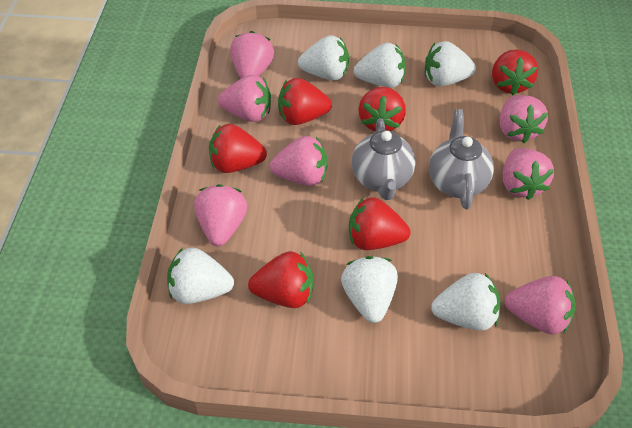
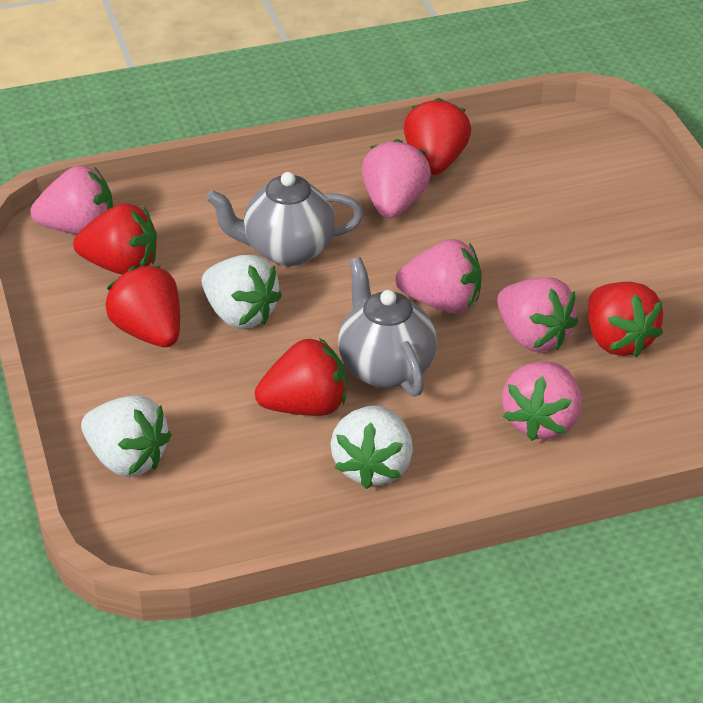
pink strawberry: 7 -> 5
red strawberry: 6 -> 5
white strawberry: 6 -> 3

